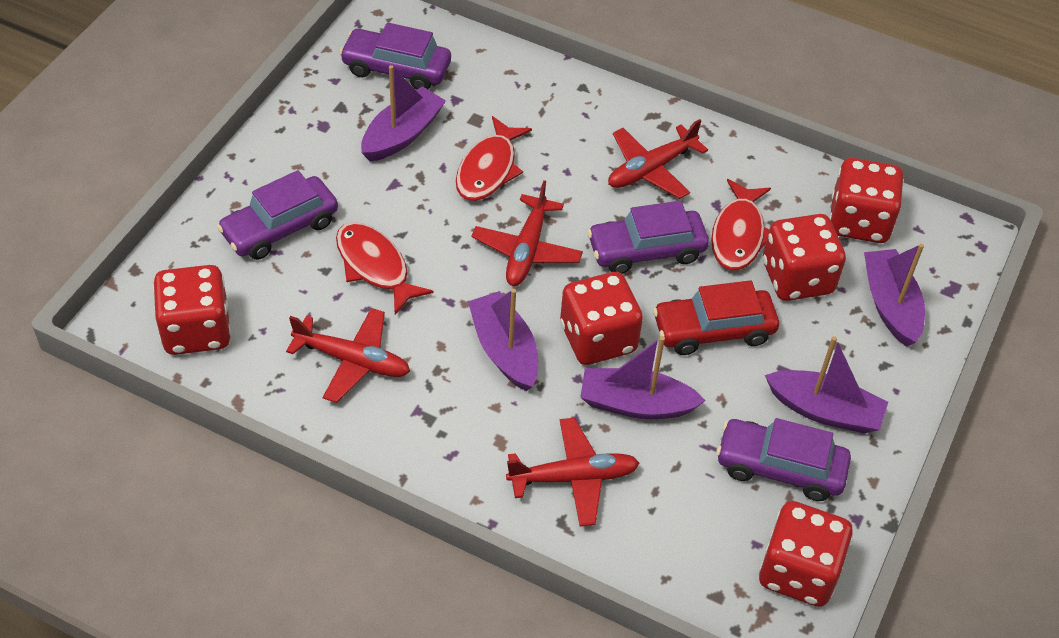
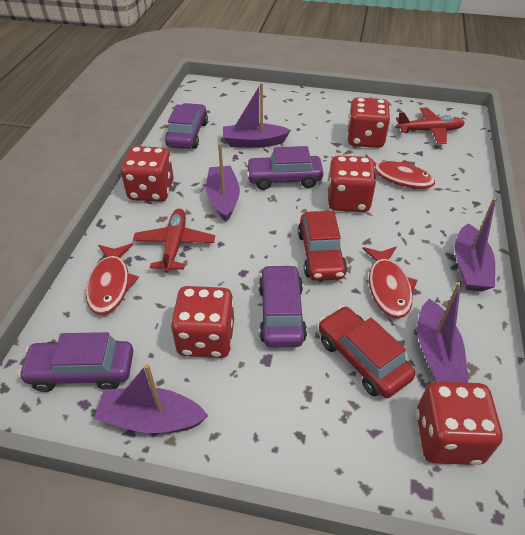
red car: 1 -> 2
red plane: 4 -> 2

